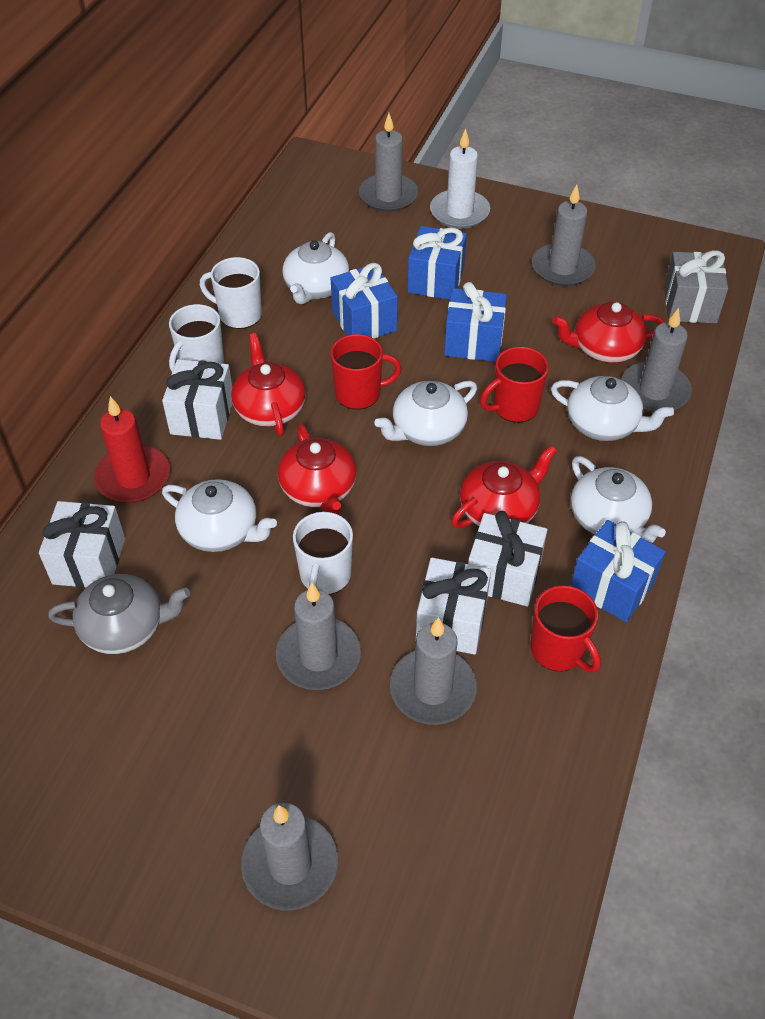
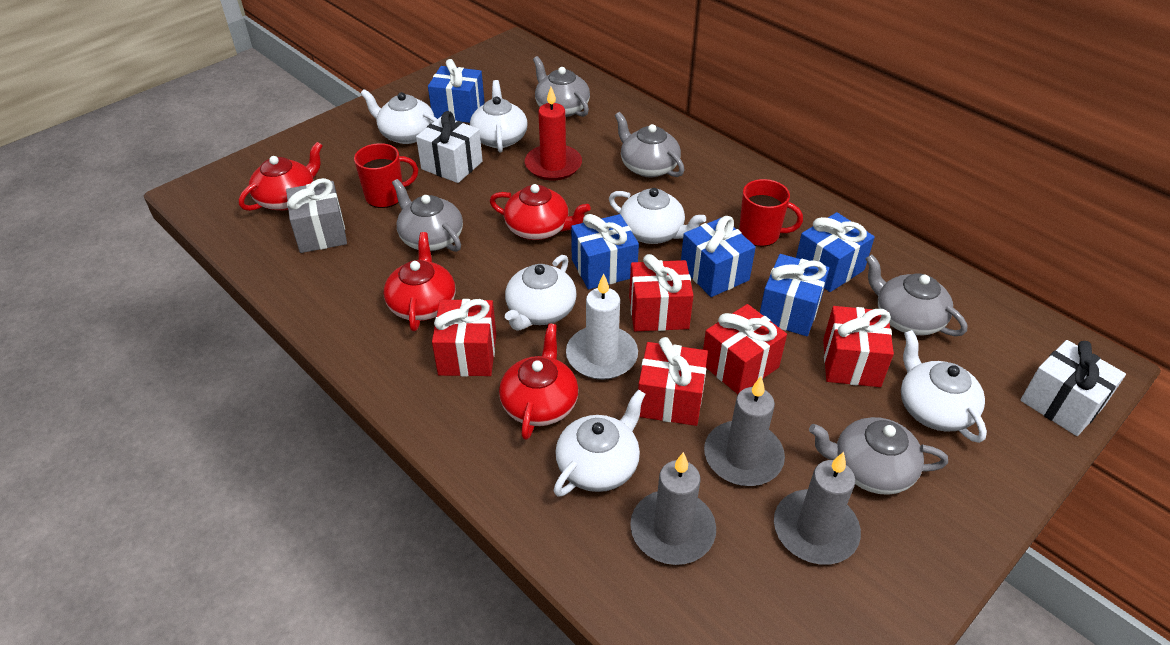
blue gift: 4 -> 5
grey candle: 6 -> 3
grey teapot: 1 -> 5
red gift: 0 -> 5
red mug: 3 -> 2
white gift: 4 -> 2
white mug: 3 -> 0
white teapot: 5 -> 6

